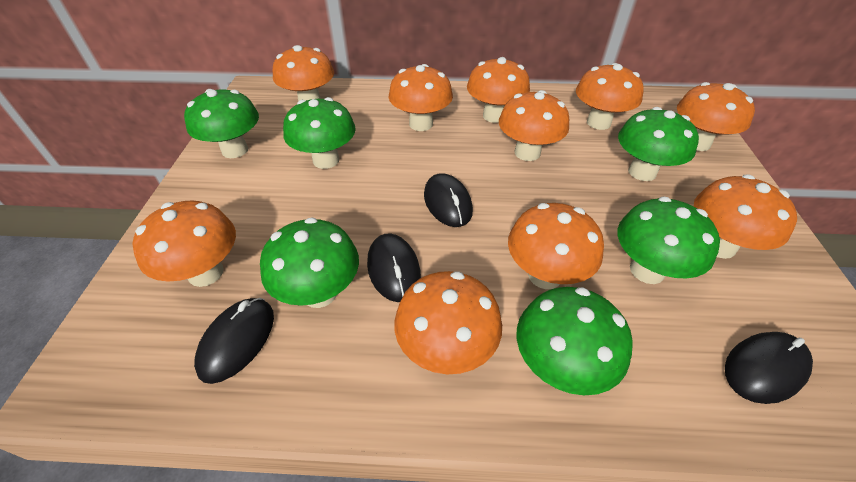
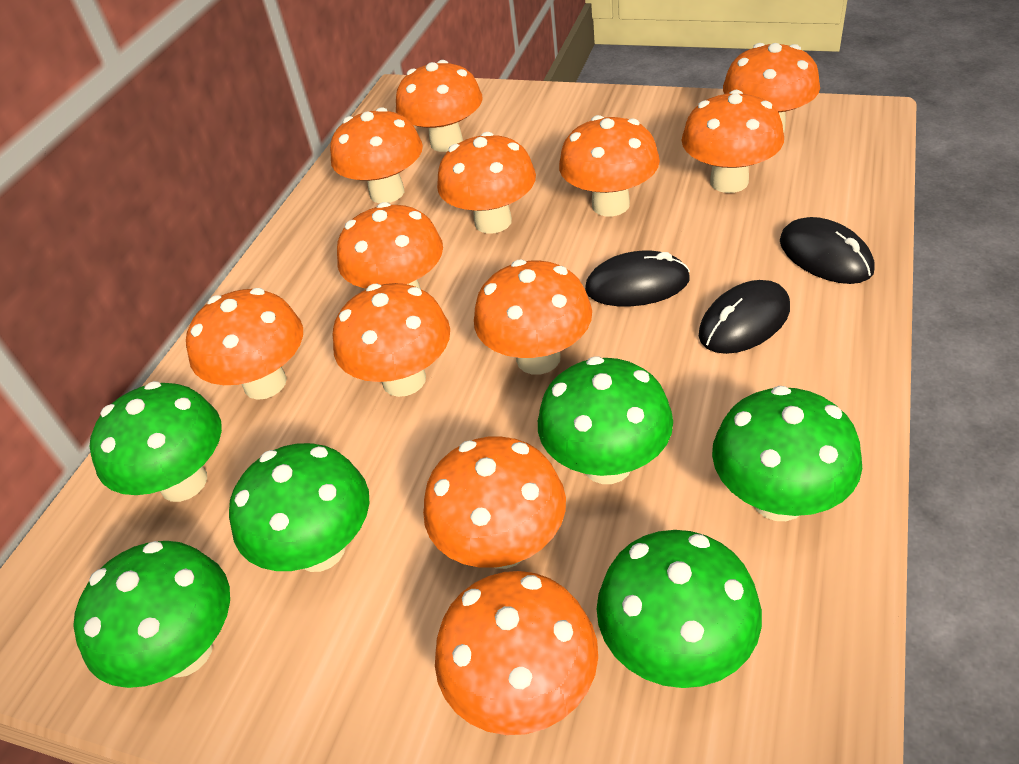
black mouse: 4 -> 3
orange mushroom: 10 -> 12

